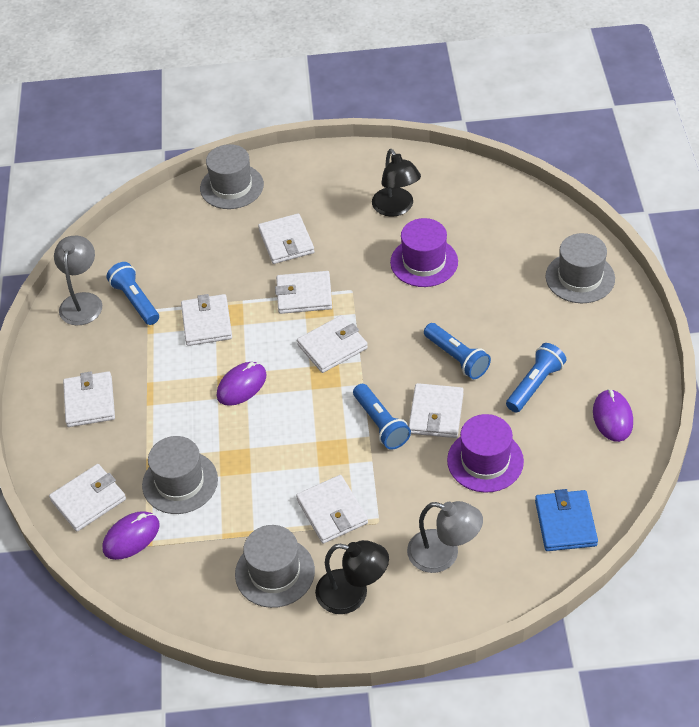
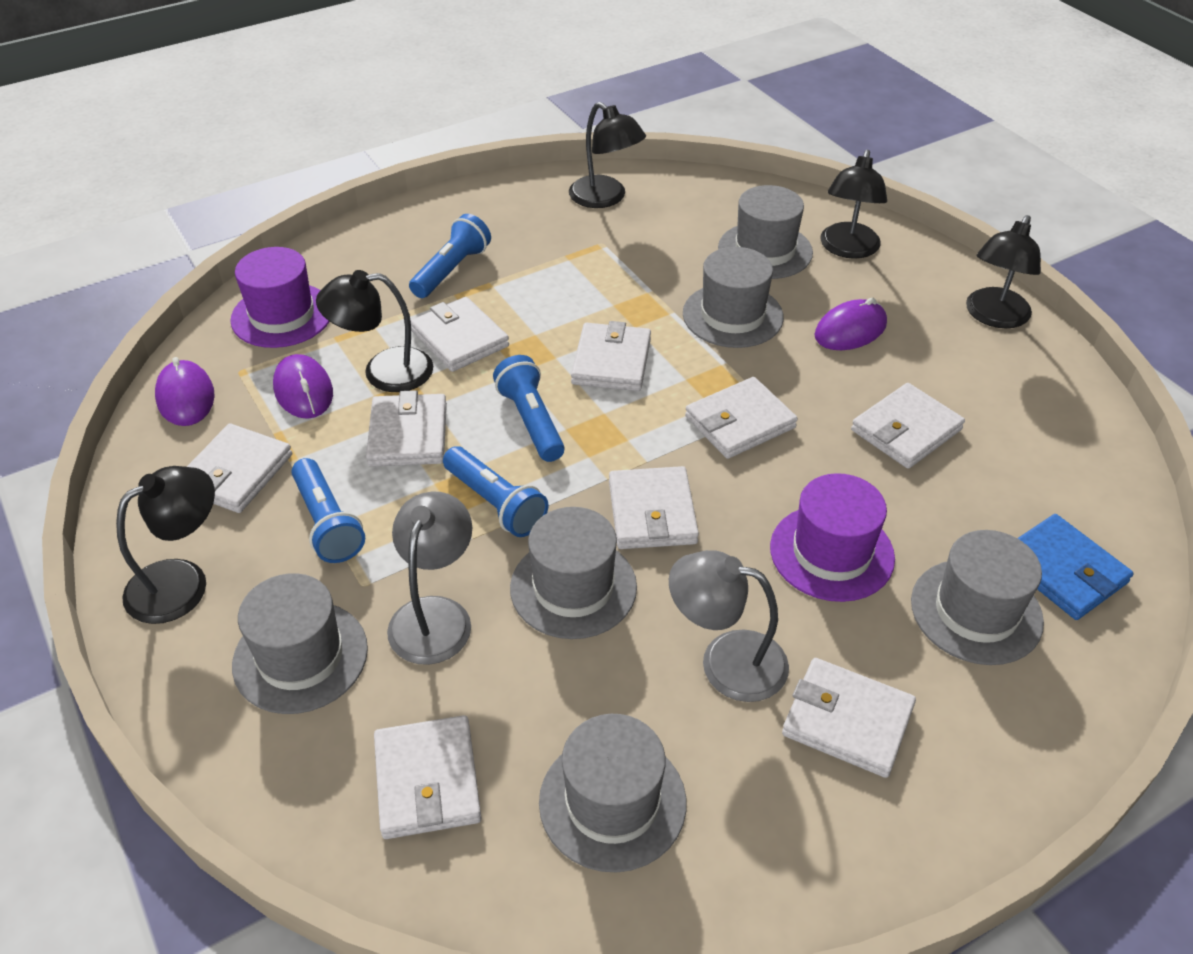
black lamp: 2 -> 5
grey hat: 4 -> 6
white wallet: 8 -> 9

